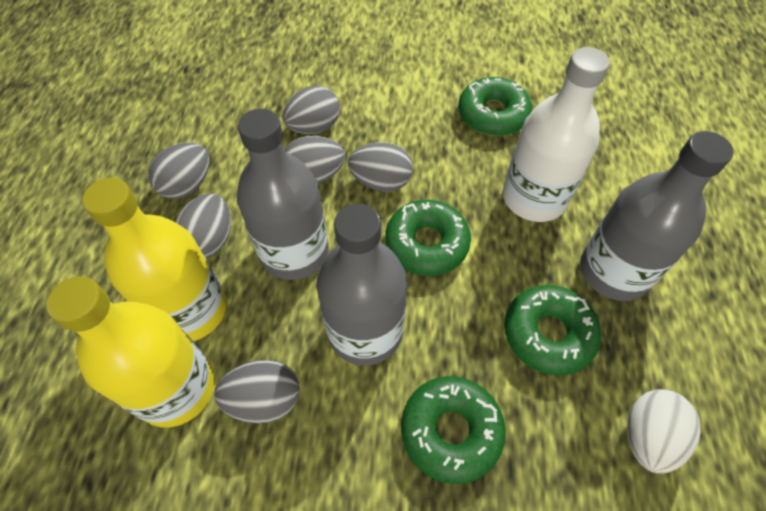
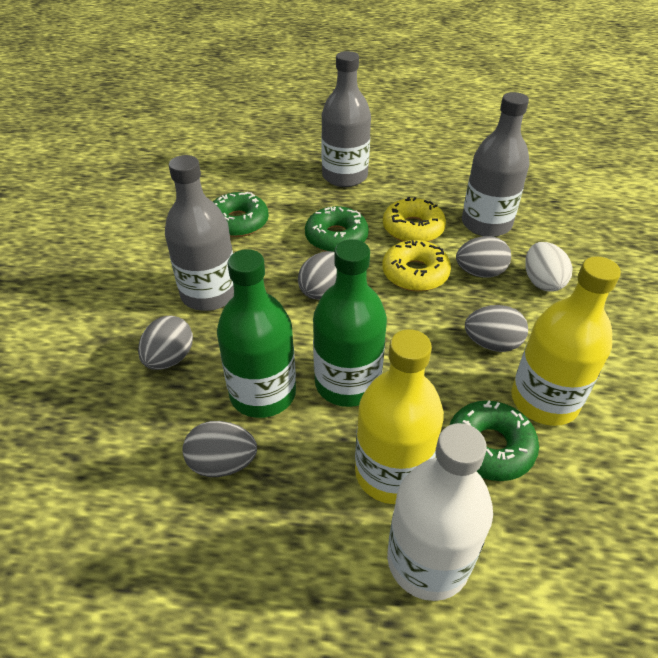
green bottle: 0 -> 2
green donut: 4 -> 3
grey egg: 6 -> 5
yellow donut: 0 -> 2

